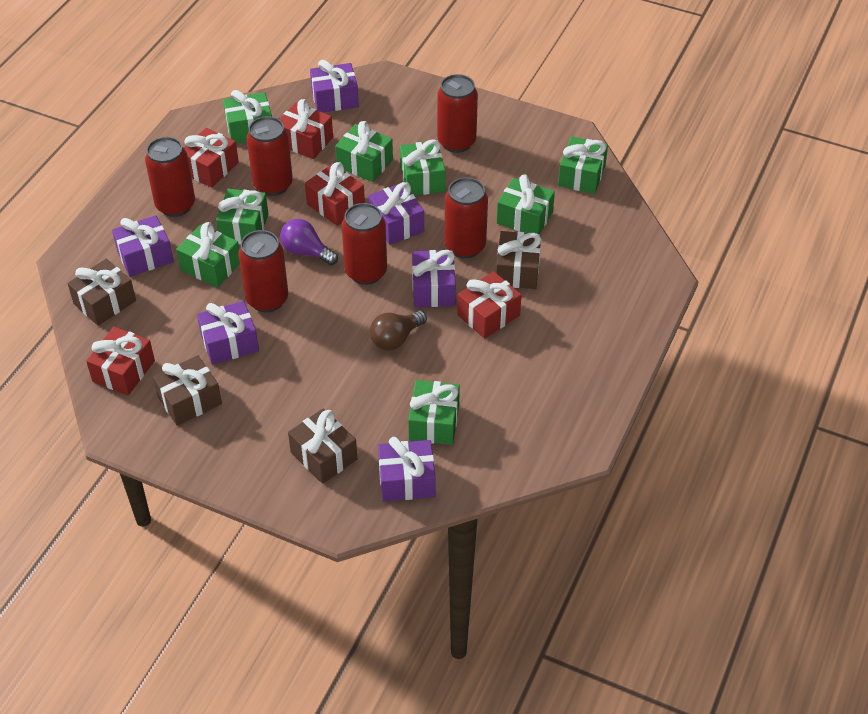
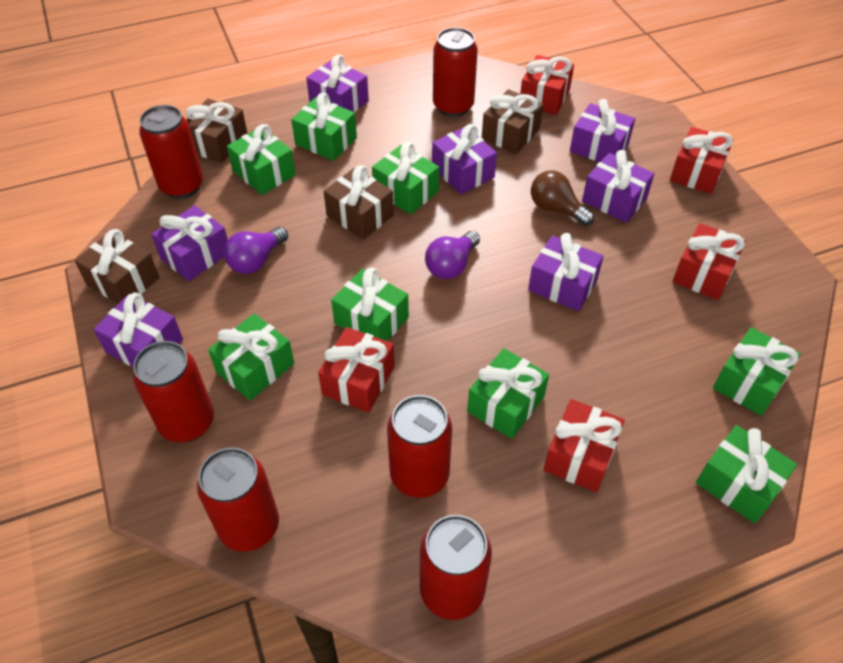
purple gift: 6 -> 7
purple light bulb: 1 -> 2

